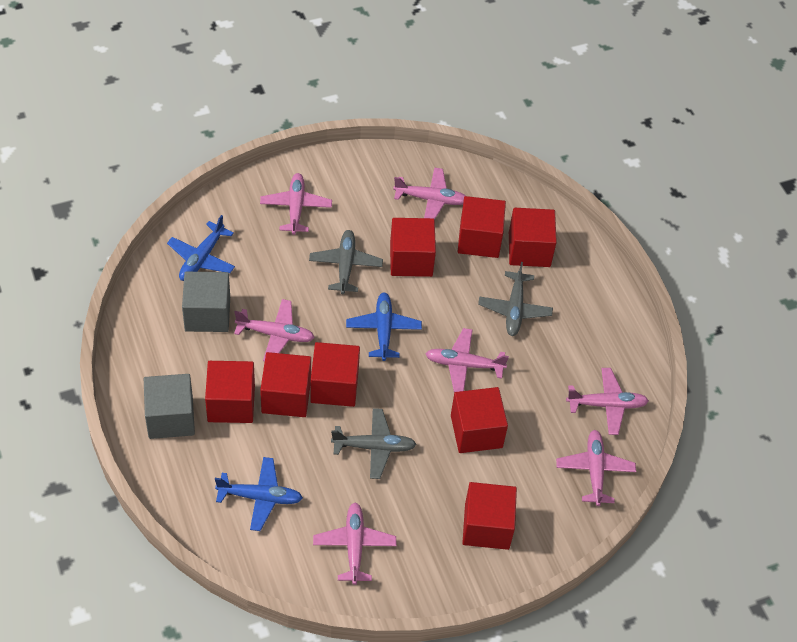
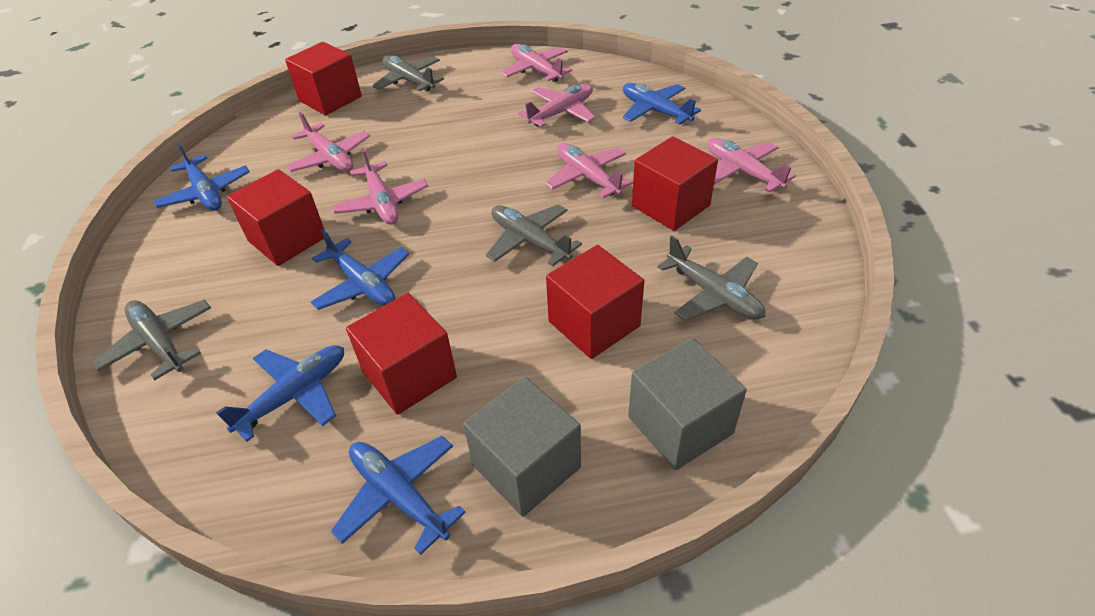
blue plane: 3 -> 5
grey plane: 3 -> 4
pink plane: 7 -> 6
red cube: 8 -> 5

